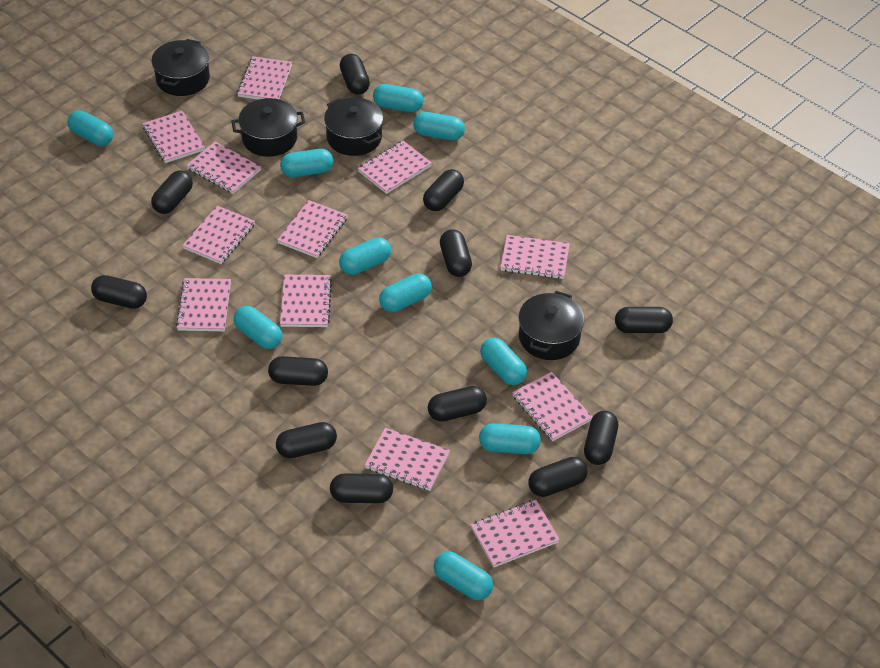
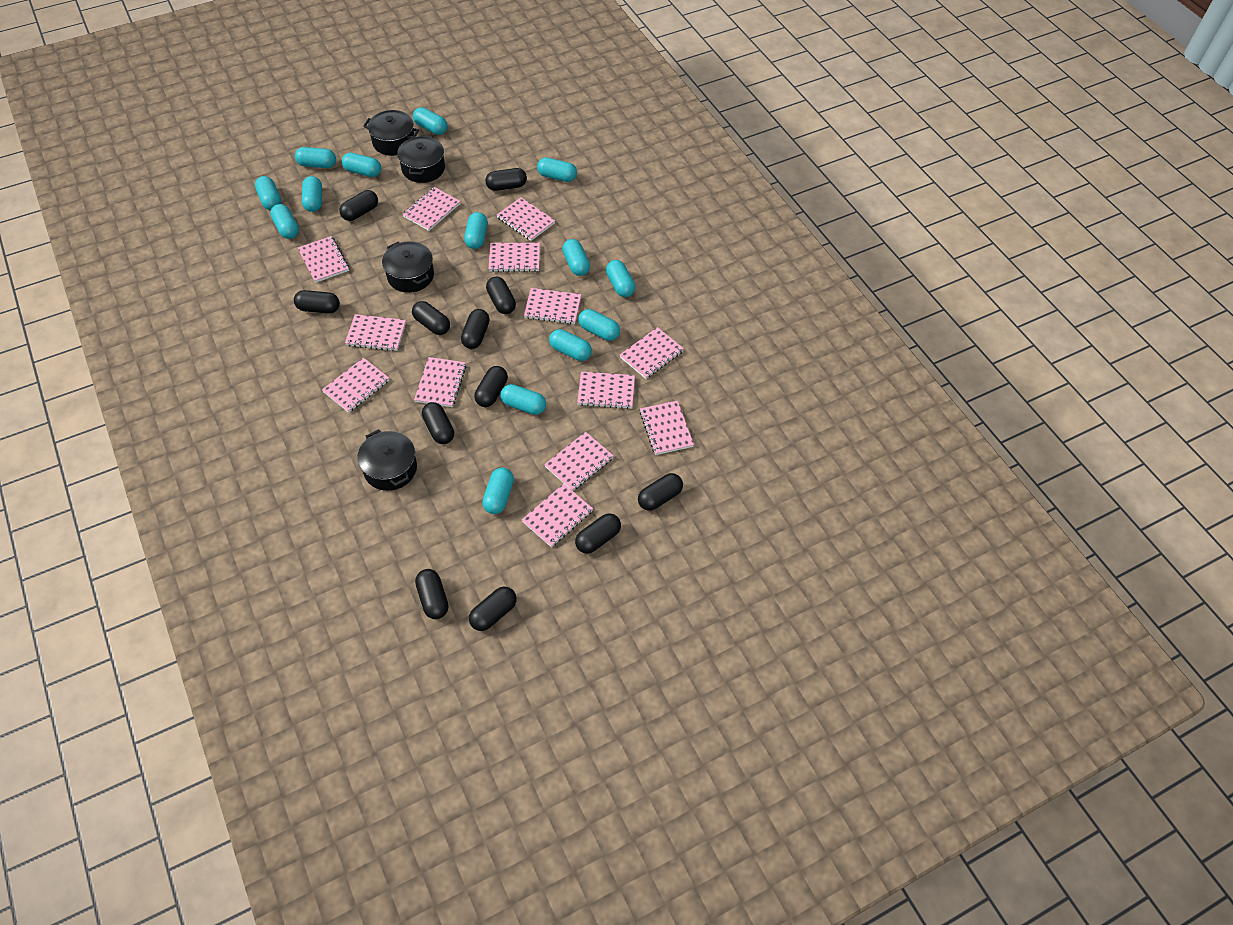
pink notebook: 12 -> 13
turquoise capsule: 10 -> 14

